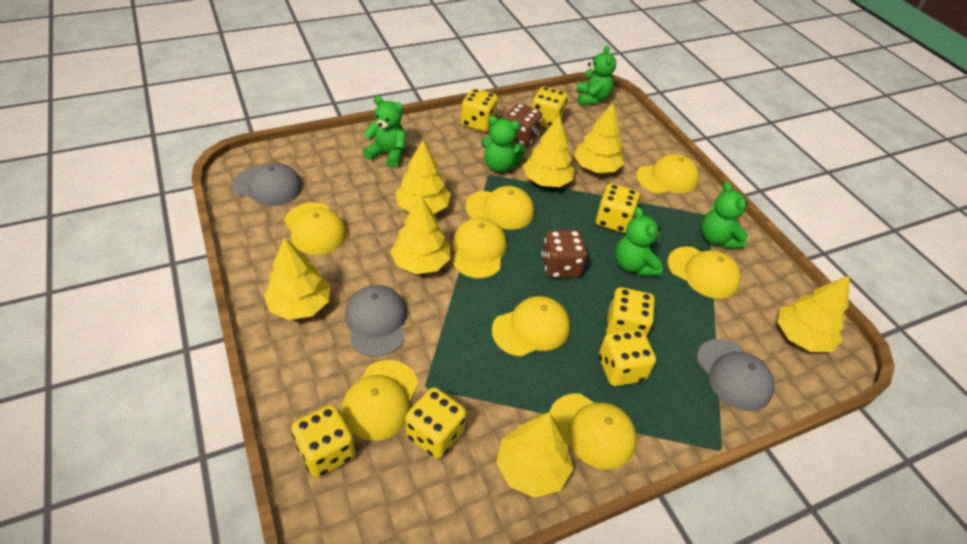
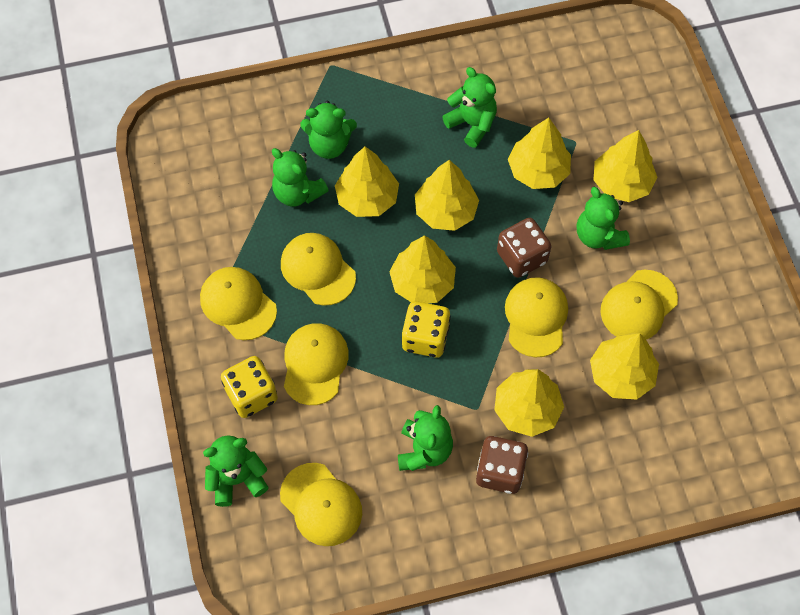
green teddy bear: 5 -> 6
grey cap: 3 -> 0
yellow cap: 8 -> 6
yellow dice: 7 -> 2

